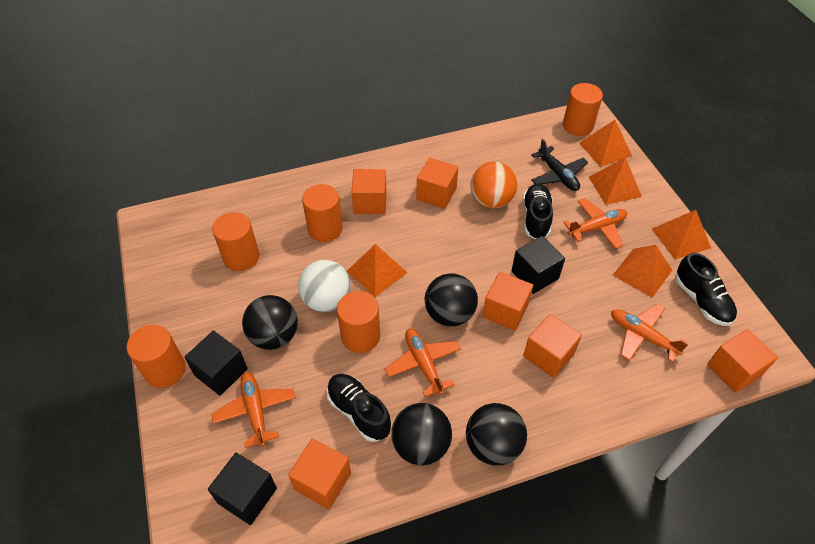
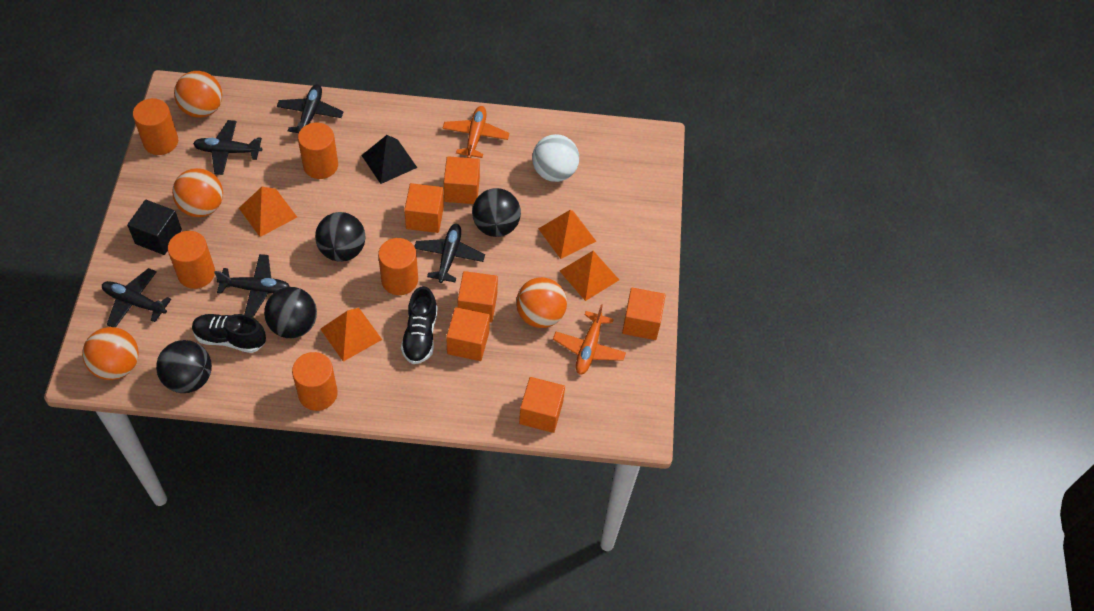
black cube: 3 -> 1
black plane: 1 -> 5
black pyramid: 0 -> 1
black shoe: 3 -> 2
orange ball: 1 -> 4
orange plane: 4 -> 2
orange pyramid: 5 -> 4

